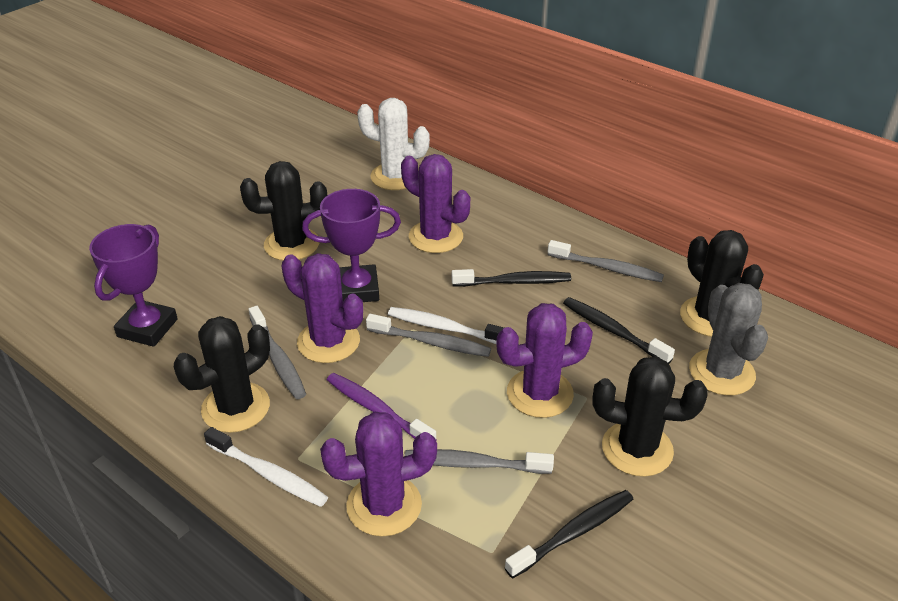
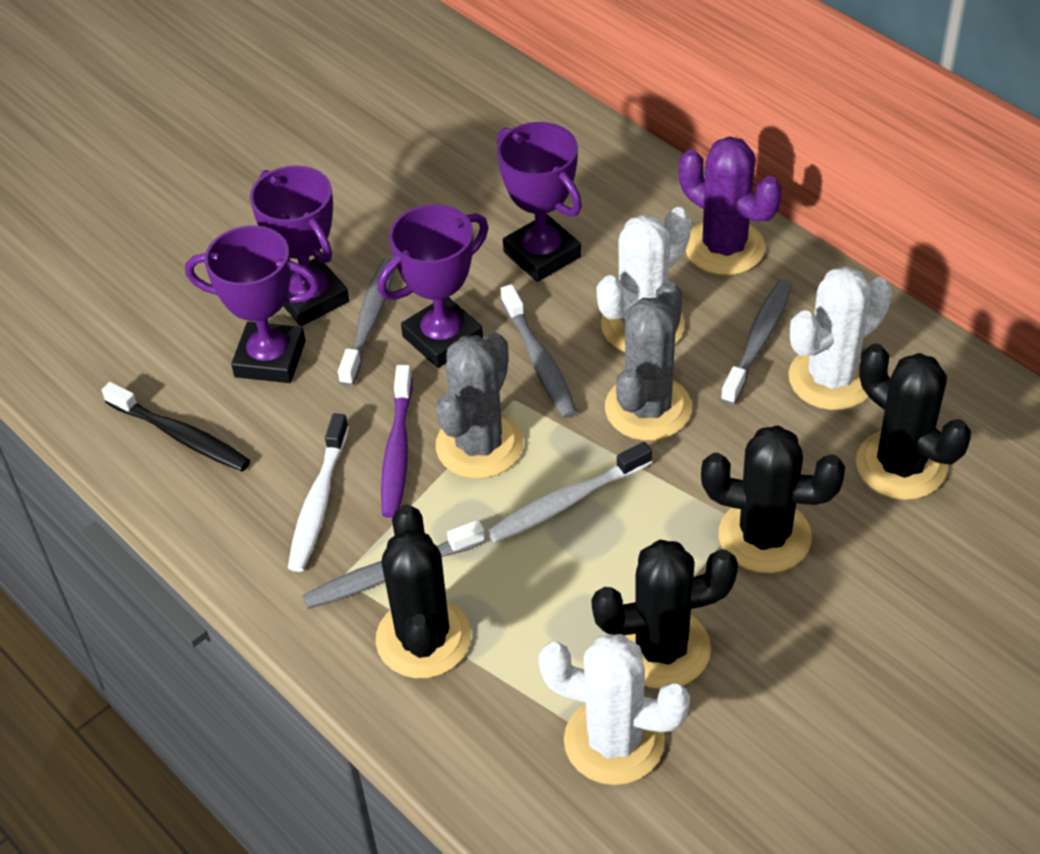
black toothbrush: 3 -> 1
grey cactus: 1 -> 2
purple cactus: 4 -> 1
purple trophy: 2 -> 4
white cactus: 1 -> 3

